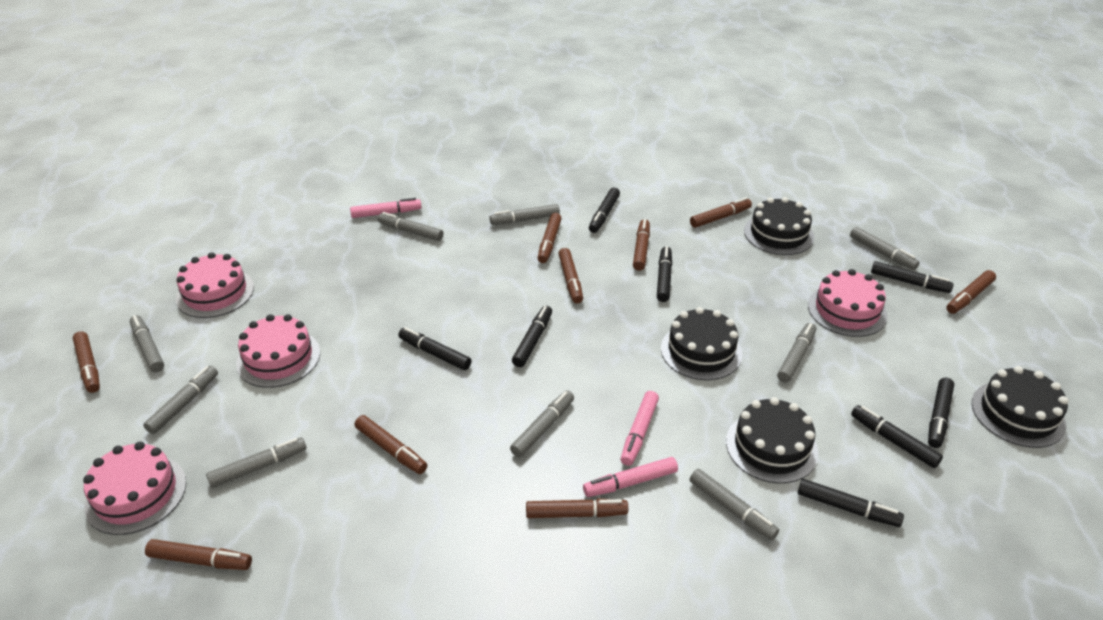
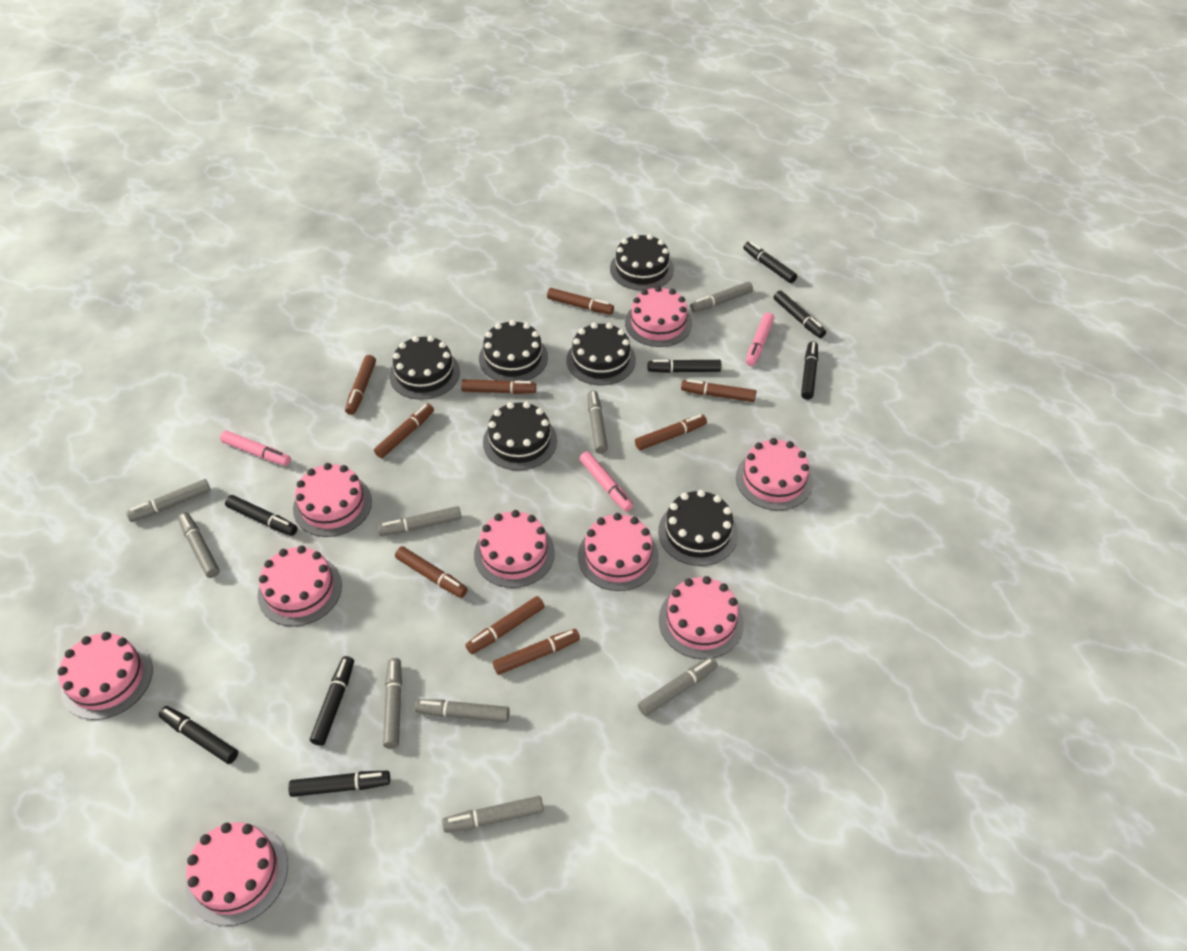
black cake: 4 -> 6
pink cake: 4 -> 9

